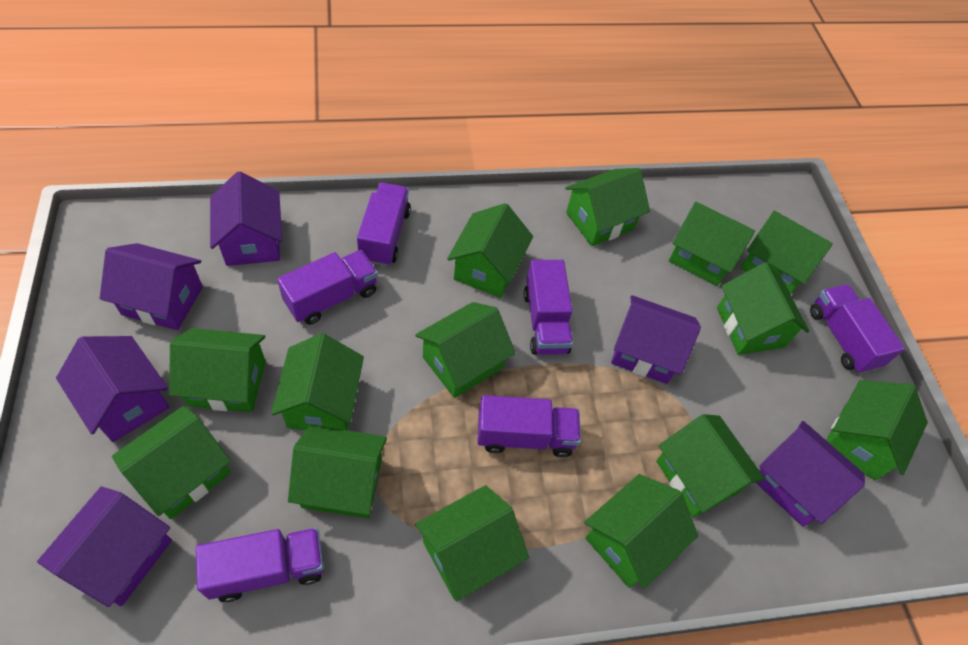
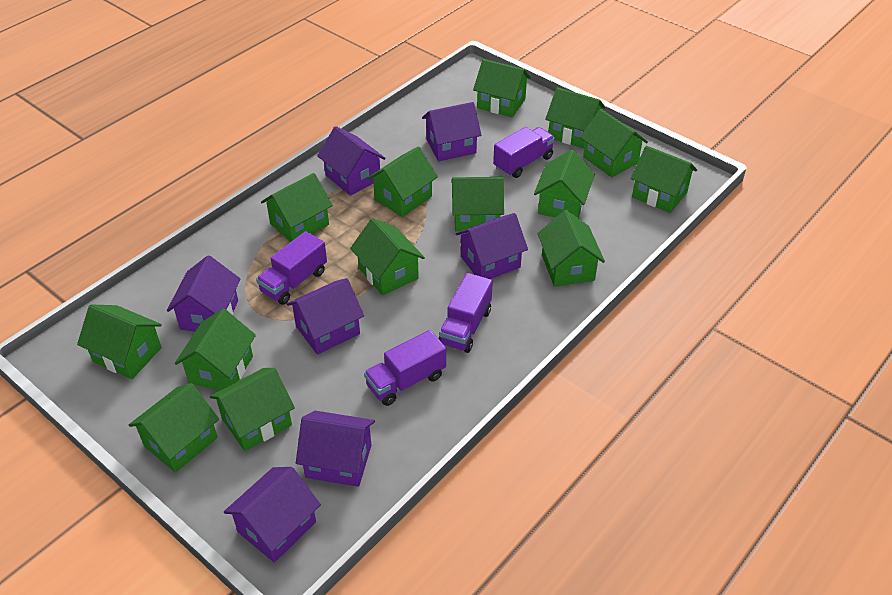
purple house: 6 -> 7
purple truck: 6 -> 4

